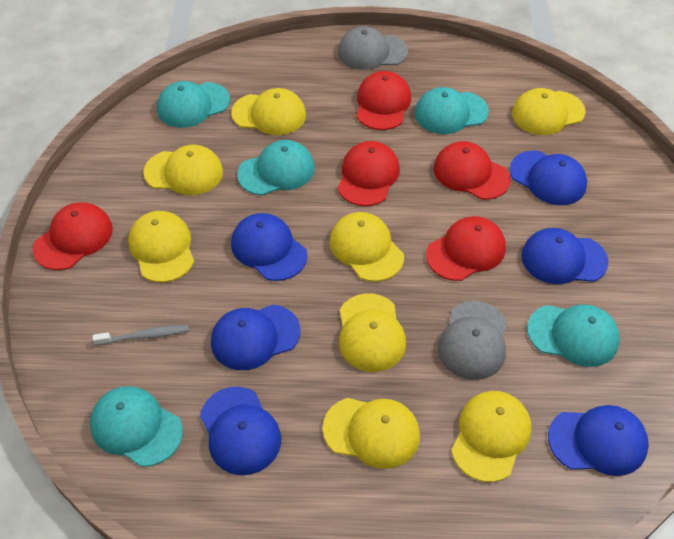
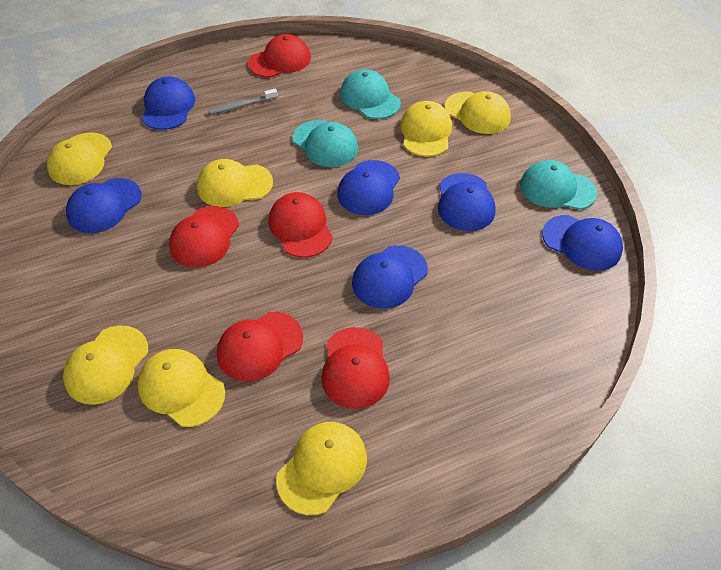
grey cap: 2 -> 0
turquoise cap: 5 -> 3
yellow cap: 8 -> 7

